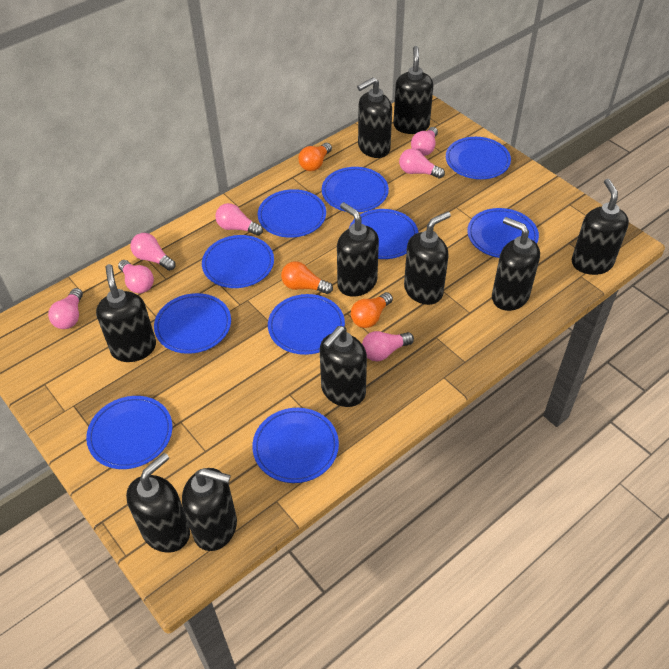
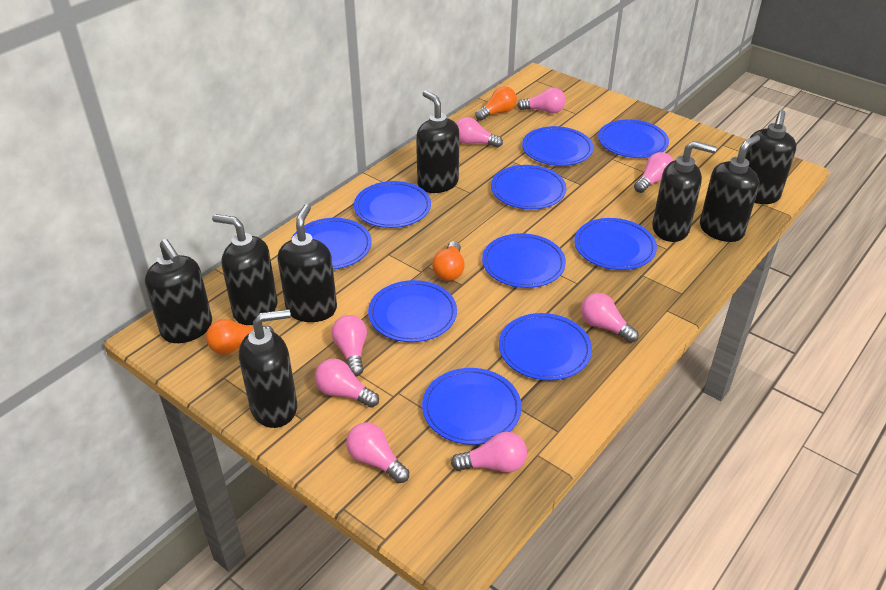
black soap dispenser: 10 -> 8
pink light bulb: 7 -> 8

